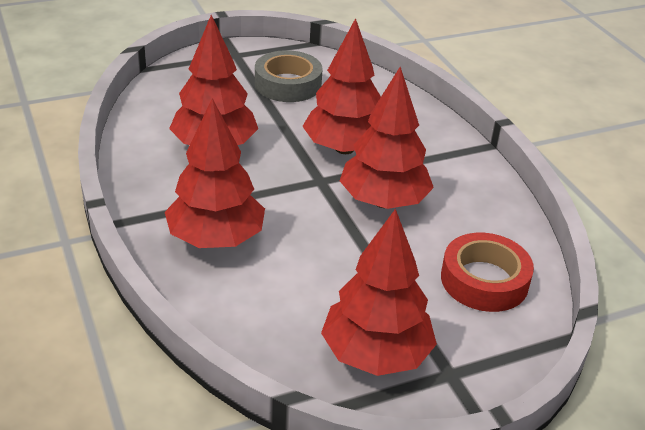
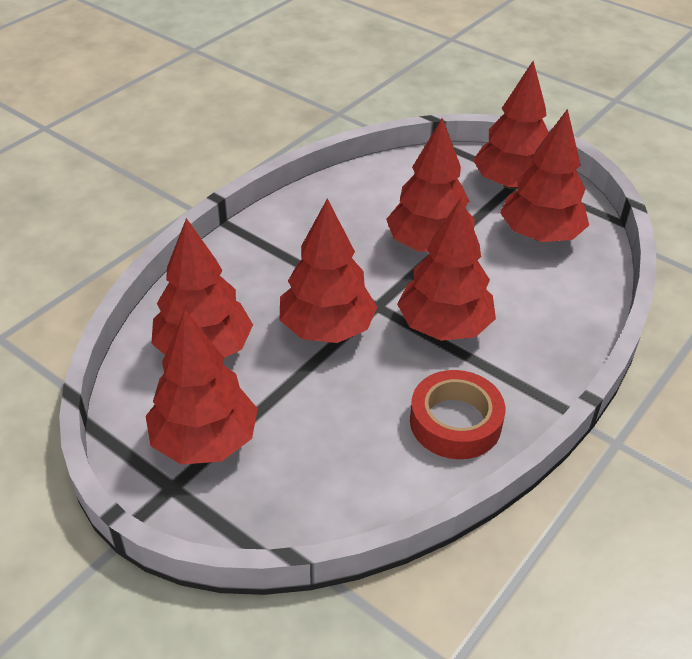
grey tape: 1 -> 0
red tree: 5 -> 7

